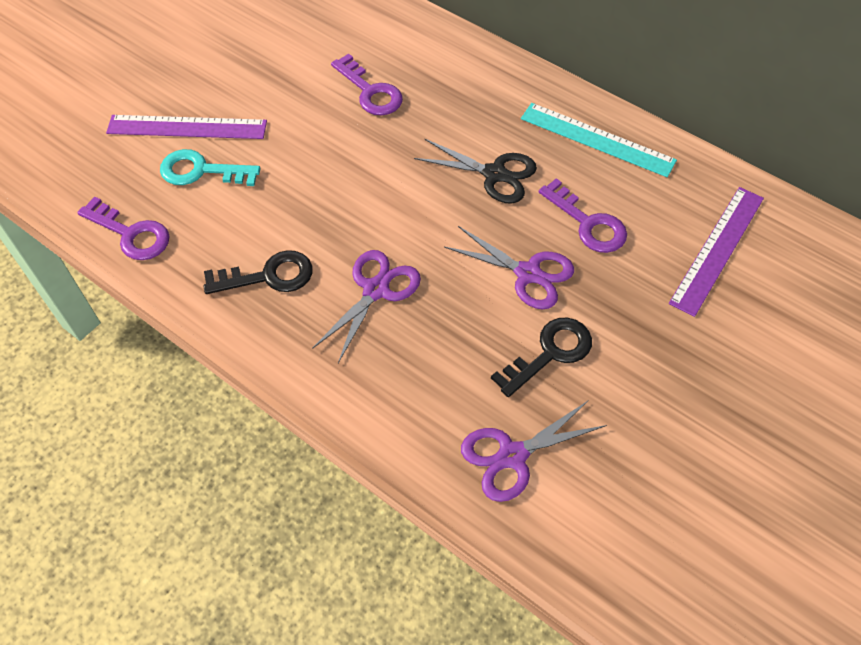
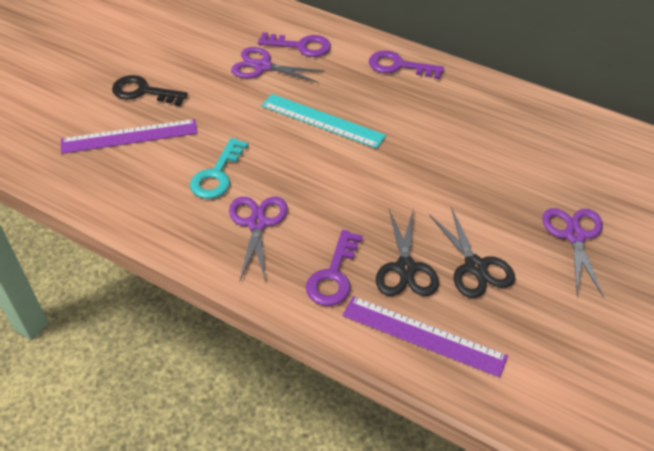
black key: 2 -> 1
black scissors: 1 -> 2

